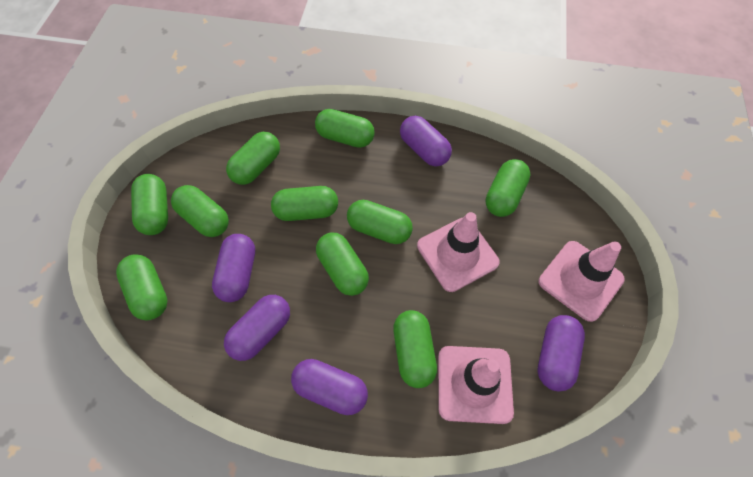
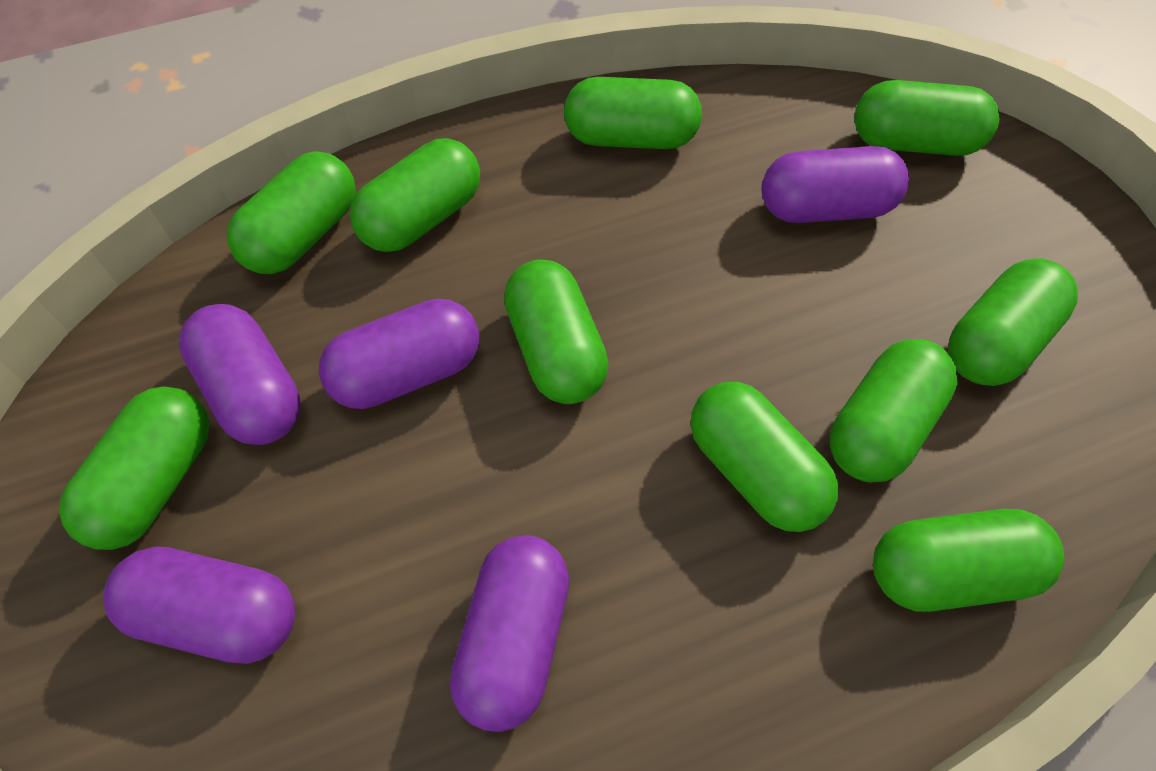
pink traffic cone: 3 -> 0

